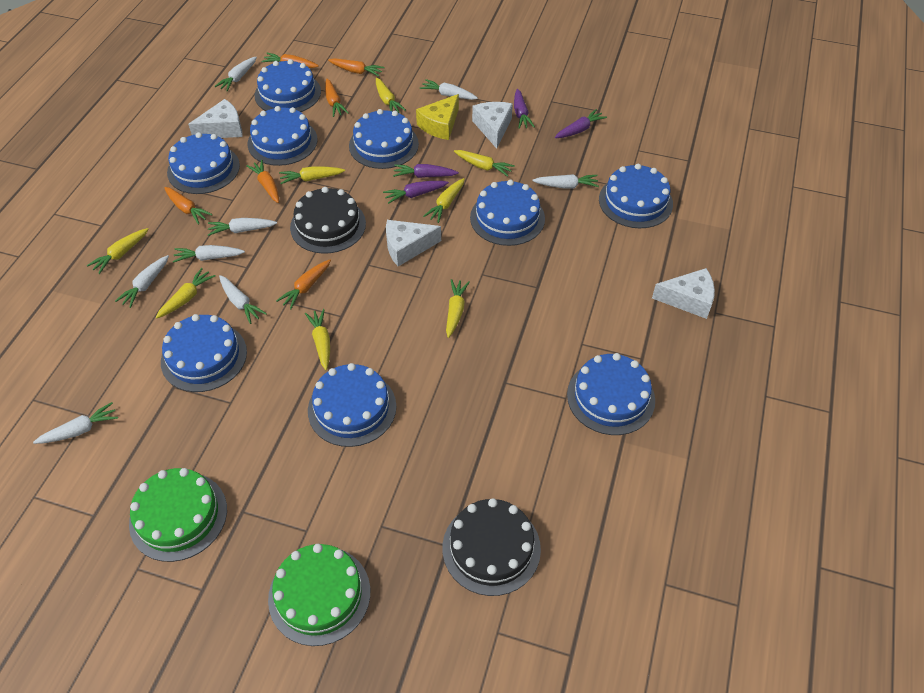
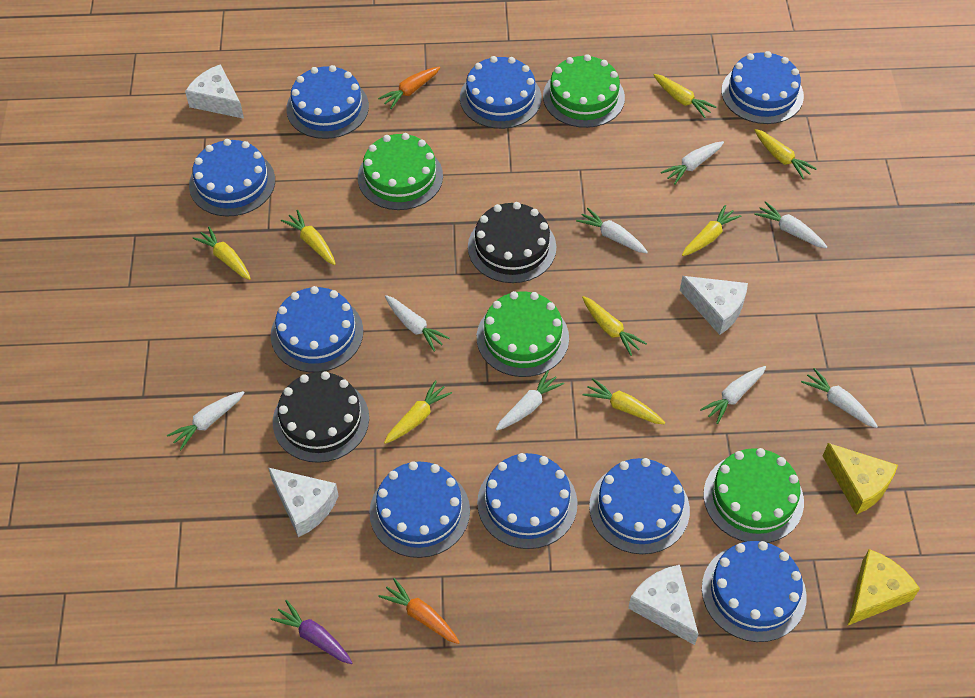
green cake: 2 -> 4
orange carrot: 6 -> 2
purple carrot: 4 -> 1
yellow cheese: 1 -> 2

